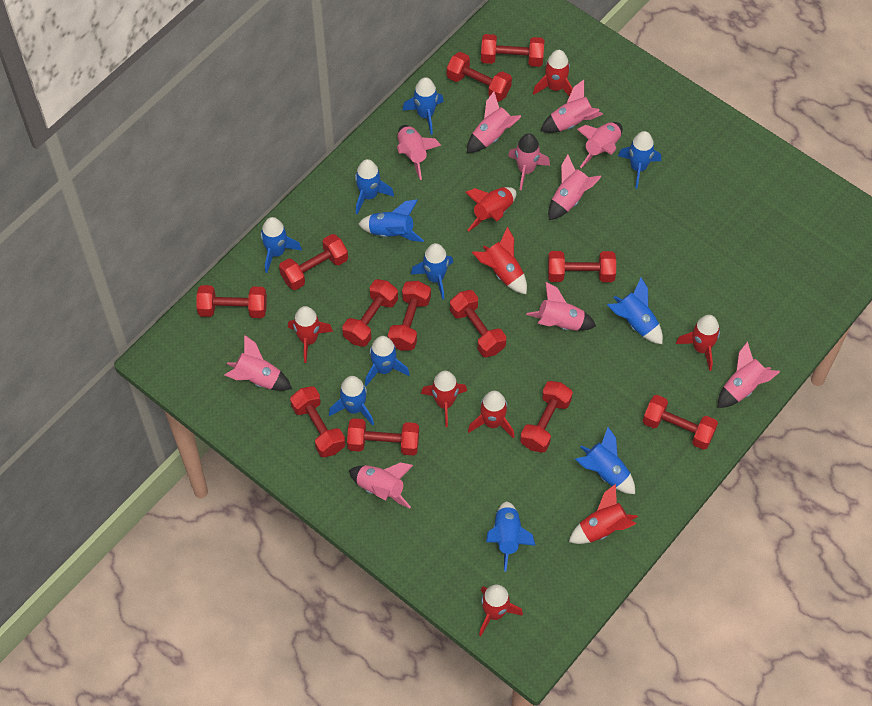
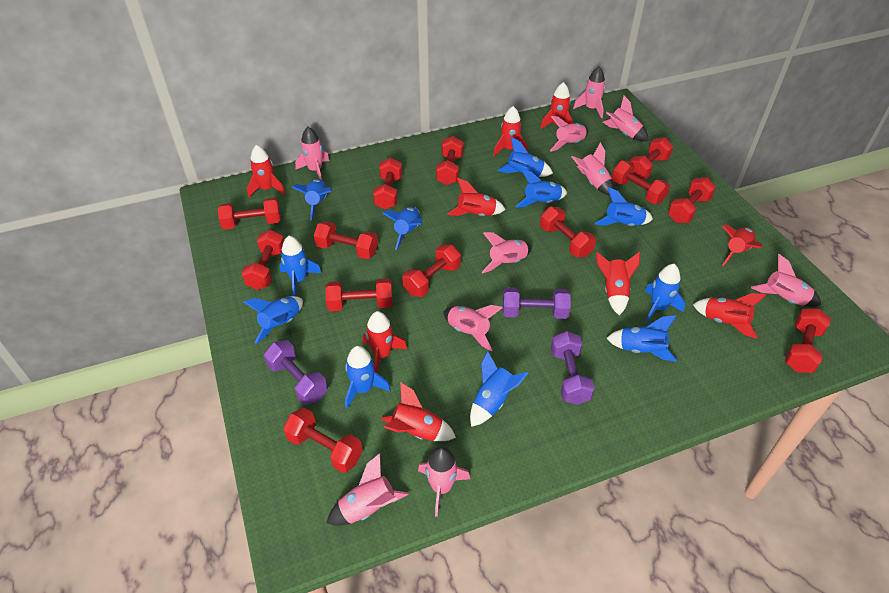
purple dumbbell: 0 -> 3
red dumbbell: 12 -> 13

